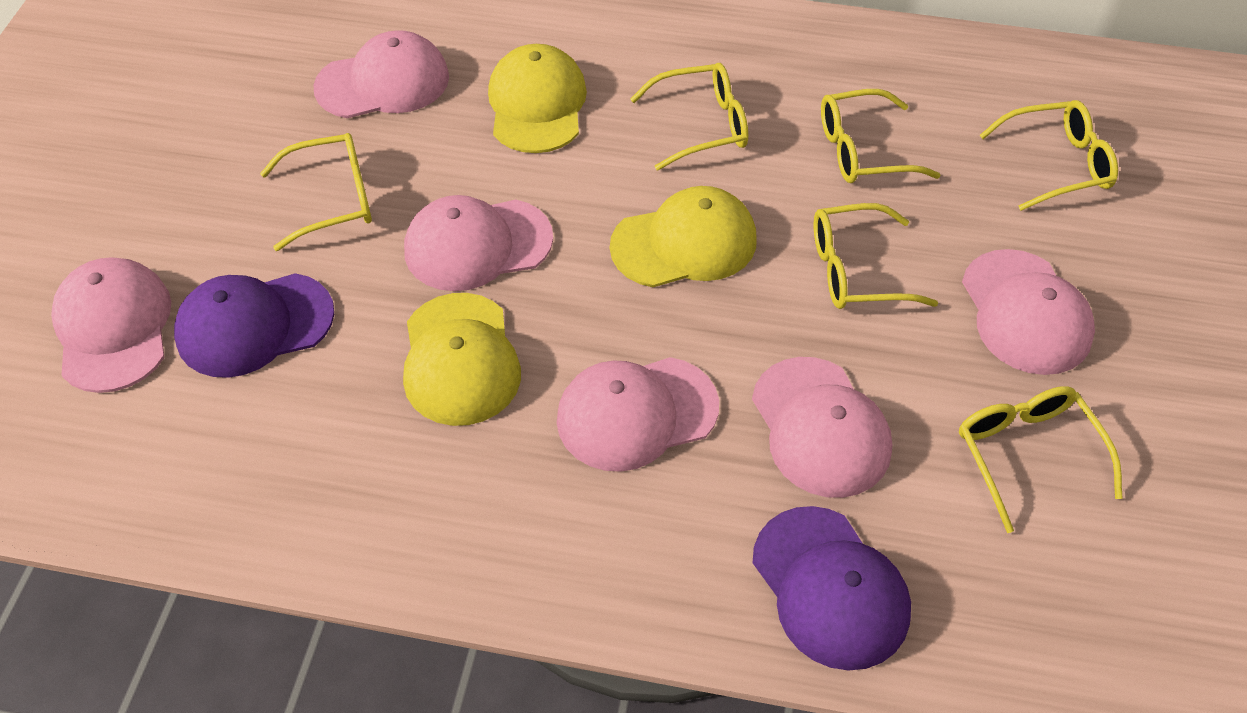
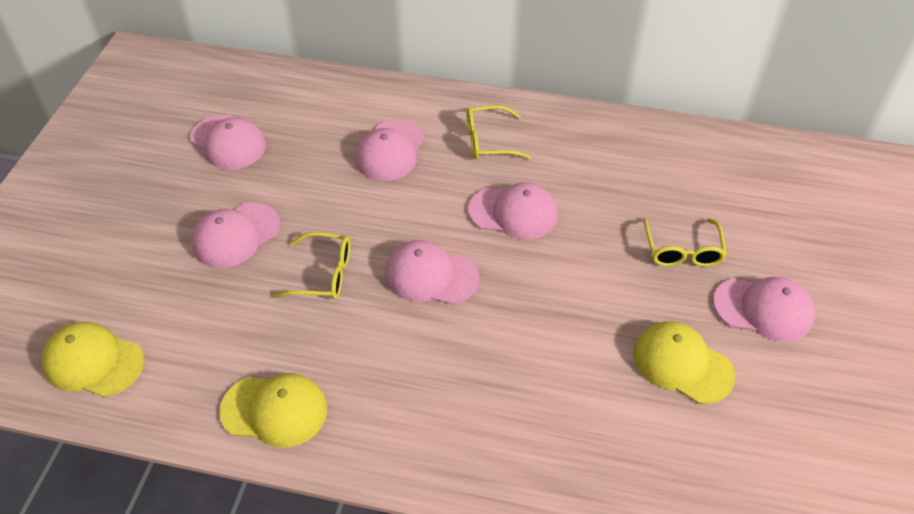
purple cap: 2 -> 0
yellow glasses: 6 -> 3

